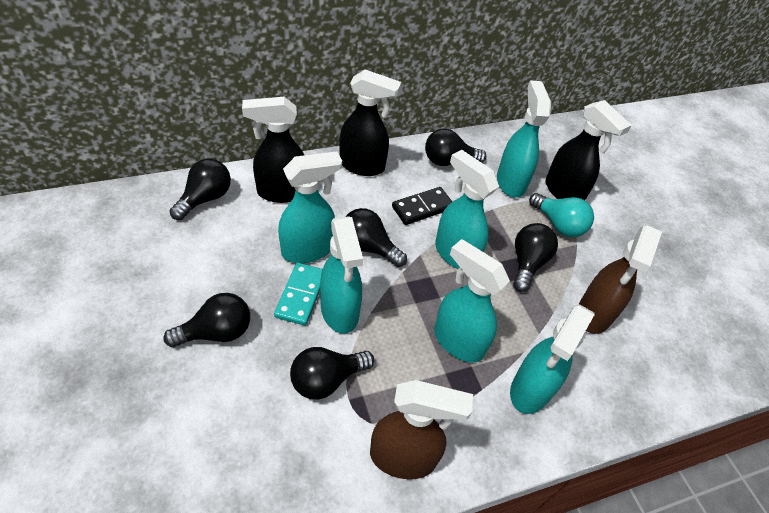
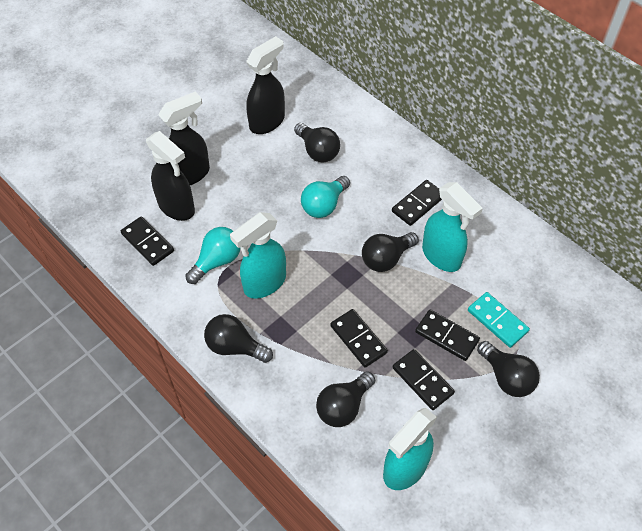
black domino: 1 -> 5
black light bulb: 6 -> 5
brown spray bottle: 2 -> 0
turquoise light bulb: 1 -> 2
turquoise spray bottle: 6 -> 3

